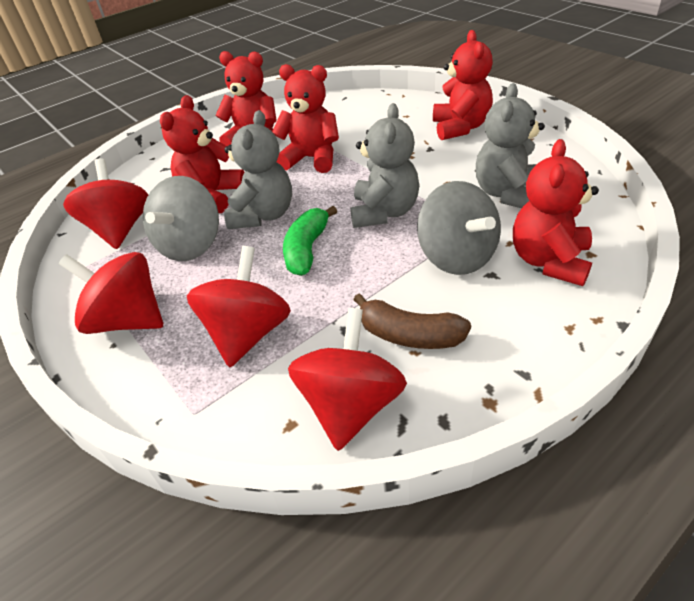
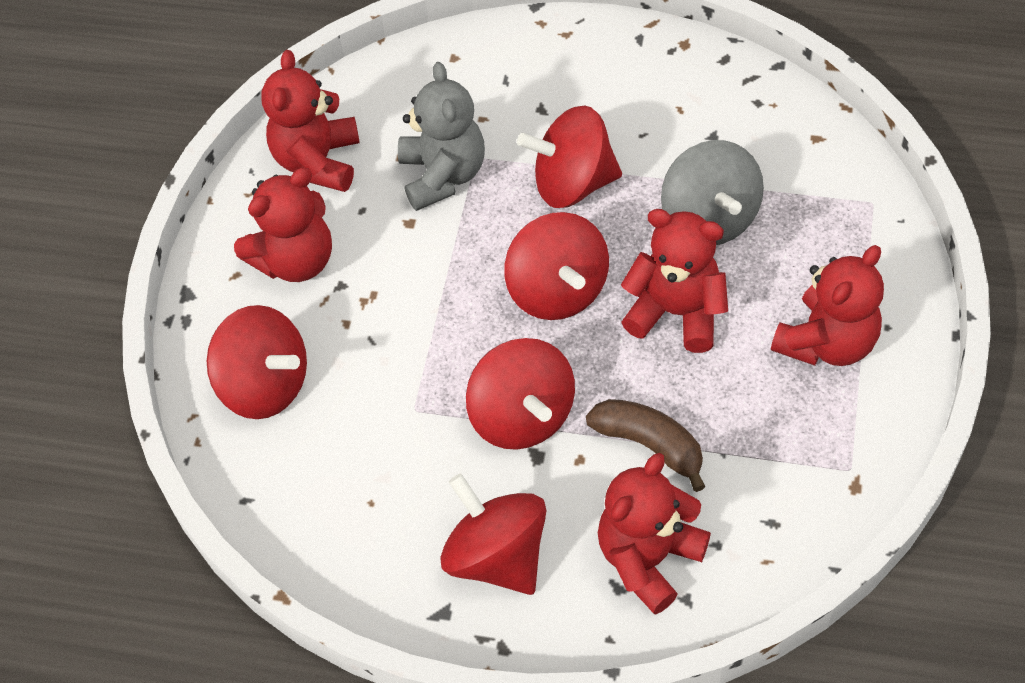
green banana: 1 -> 0
grey spinning top: 2 -> 1
grey teddy bear: 3 -> 1
red spinning top: 4 -> 5

